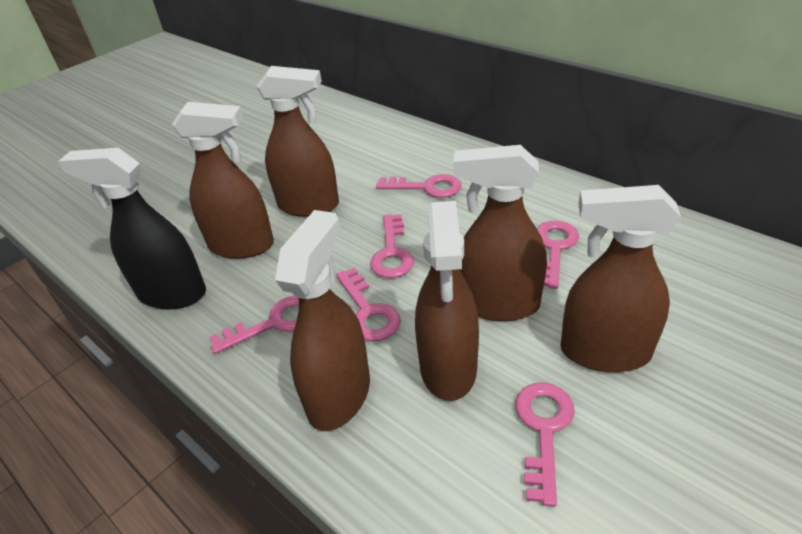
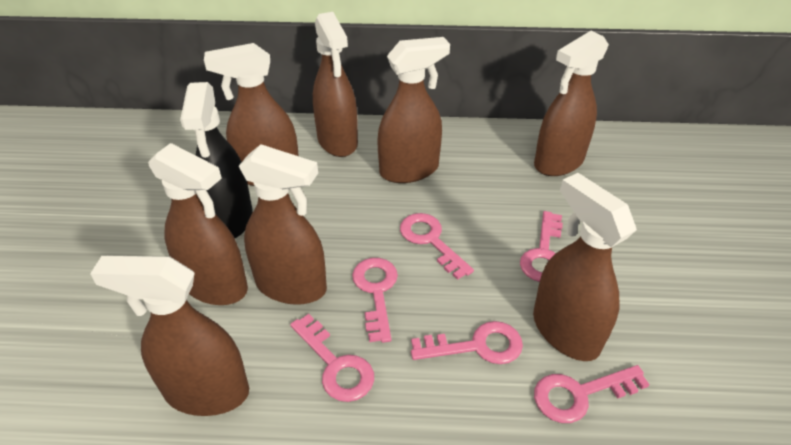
brown spray bottle: 6 -> 8

